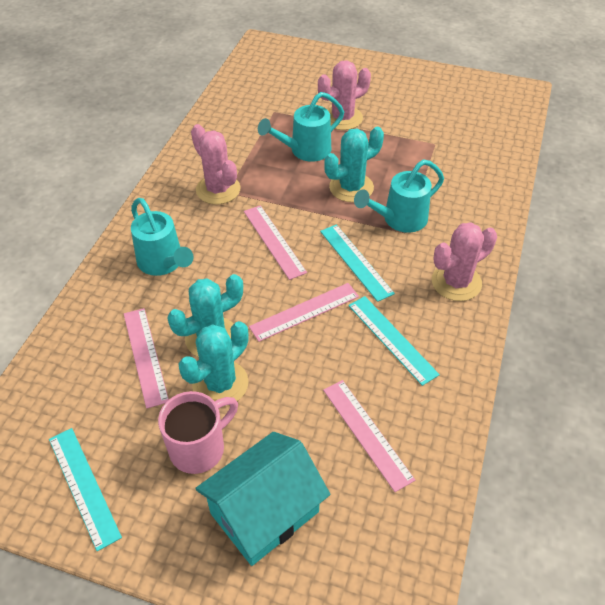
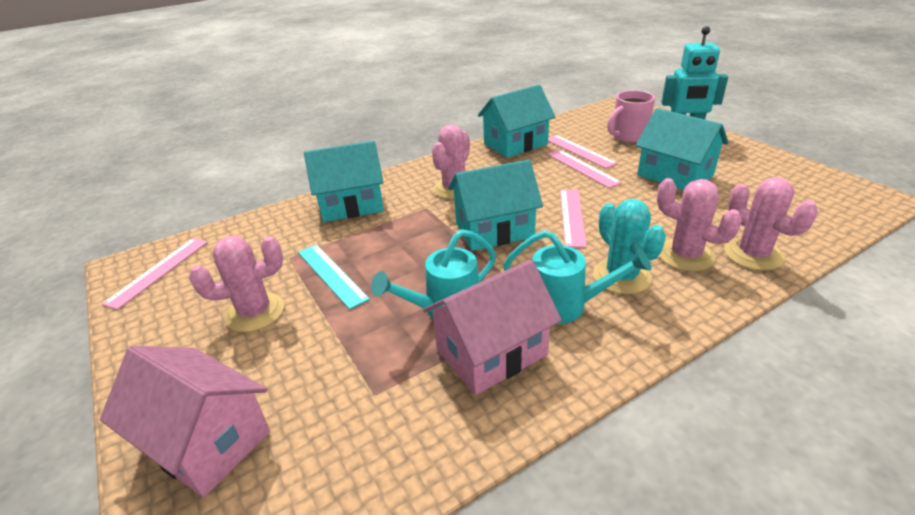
pink cactus: 3 -> 4
pink house: 0 -> 2
turquoise cactus: 3 -> 1
turquoise house: 1 -> 4
turquoise robot: 0 -> 1
turquoise ruler: 3 -> 1
turquoise watering can: 3 -> 2

